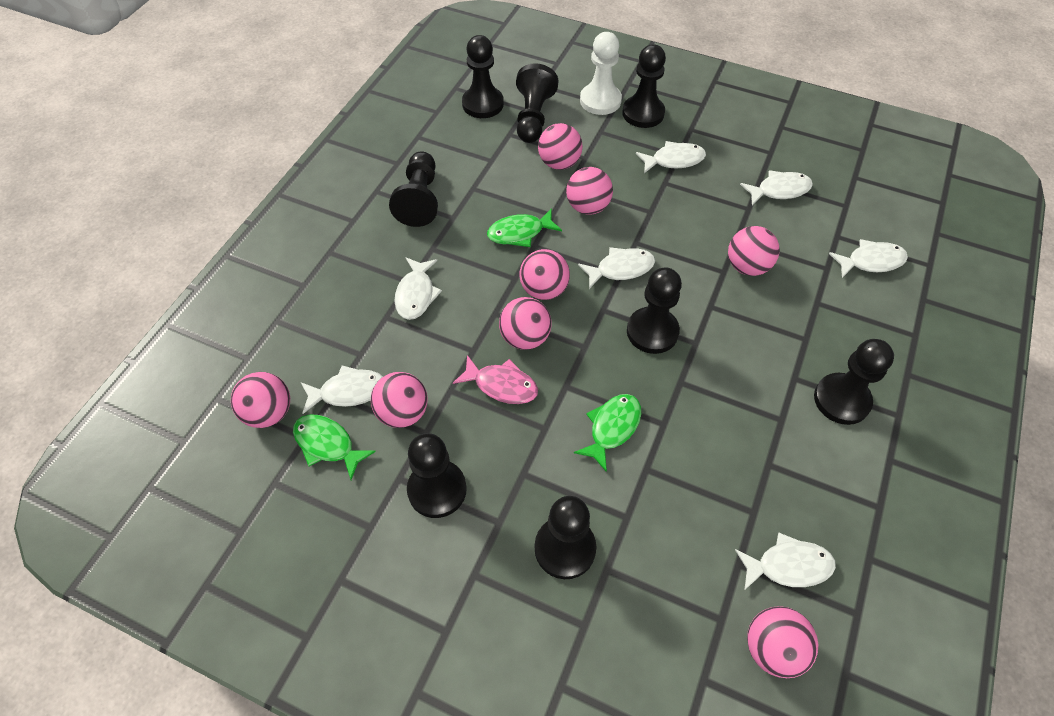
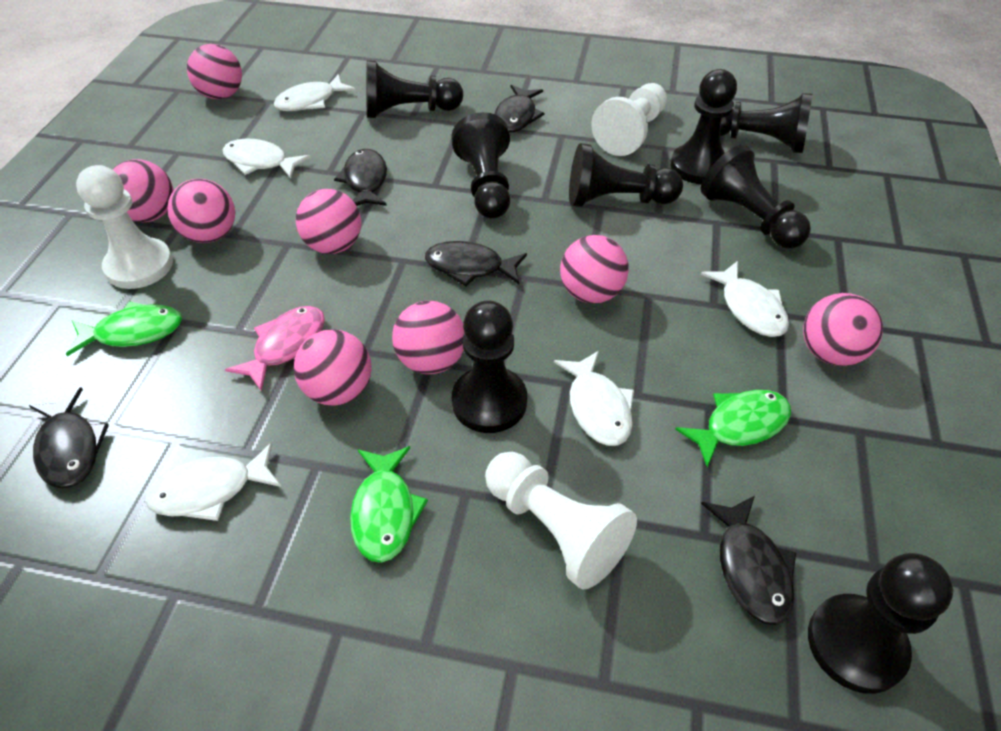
black fish: 0 -> 5
white fish: 7 -> 5
white pawn: 1 -> 3

